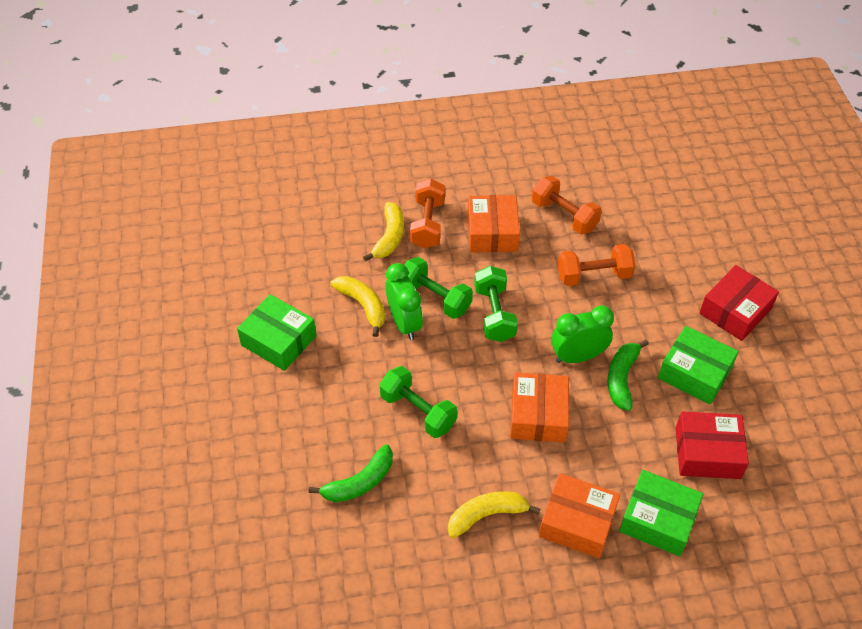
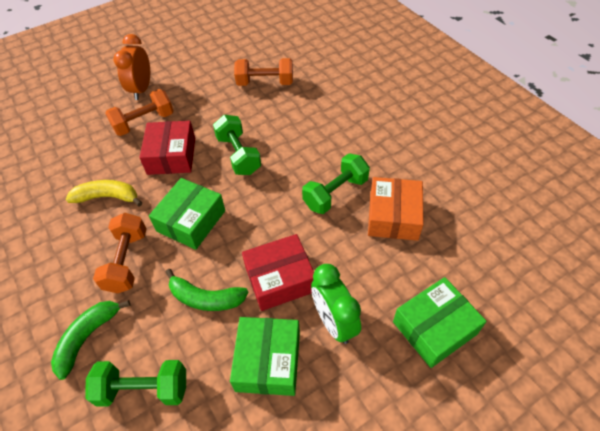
green clock: 2 -> 1
orange box: 3 -> 1
orange clock: 0 -> 1
yellow banana: 3 -> 1

